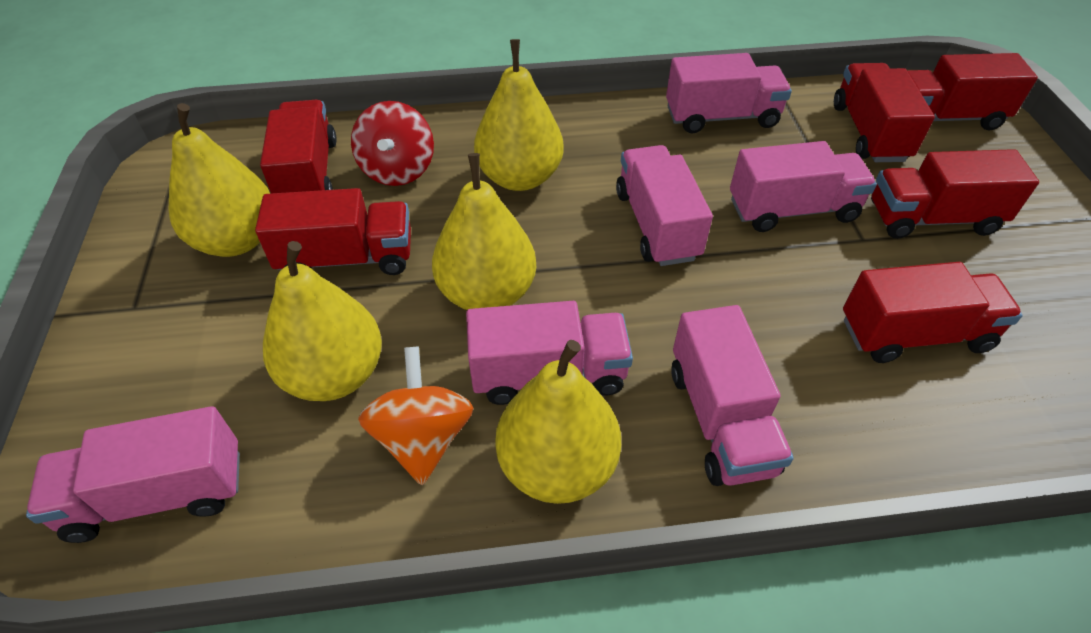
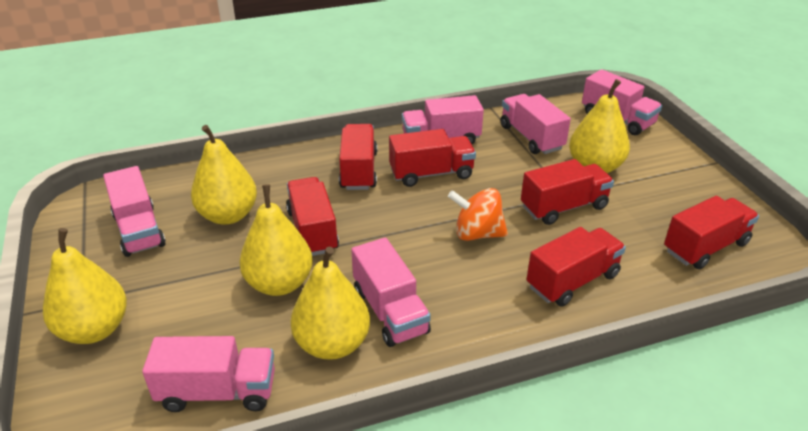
red spinning top: 1 -> 0

